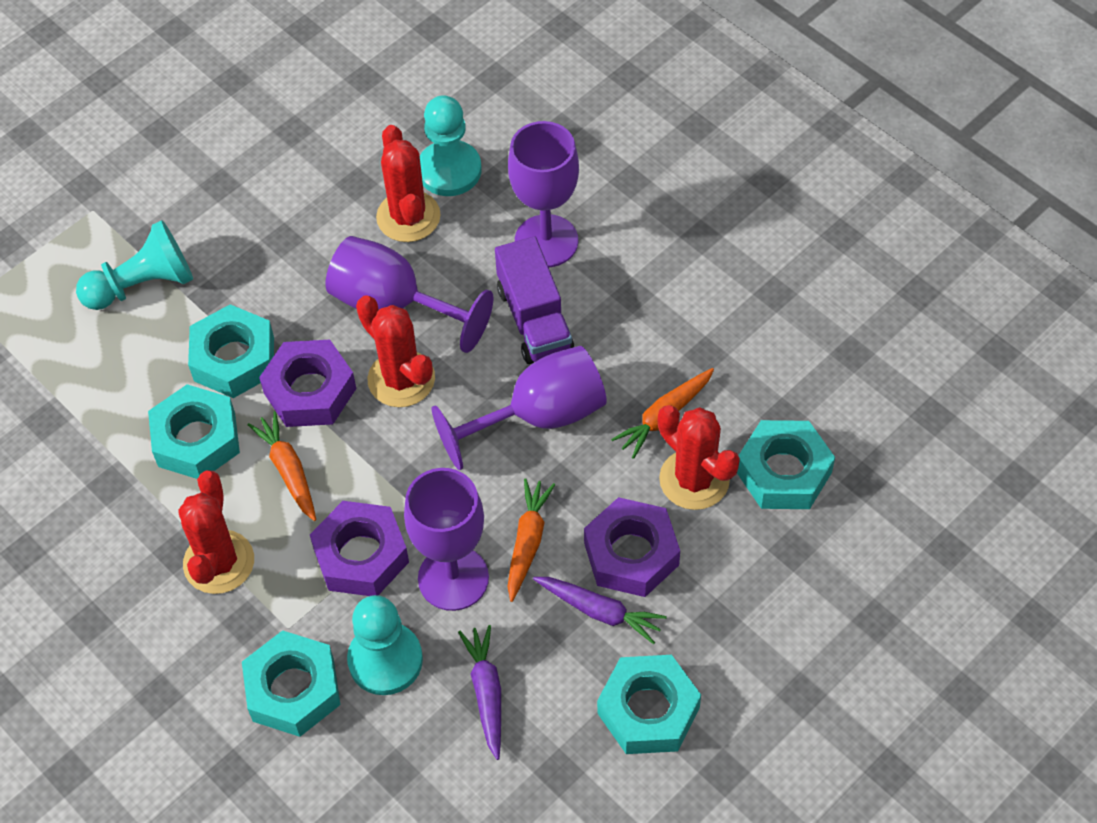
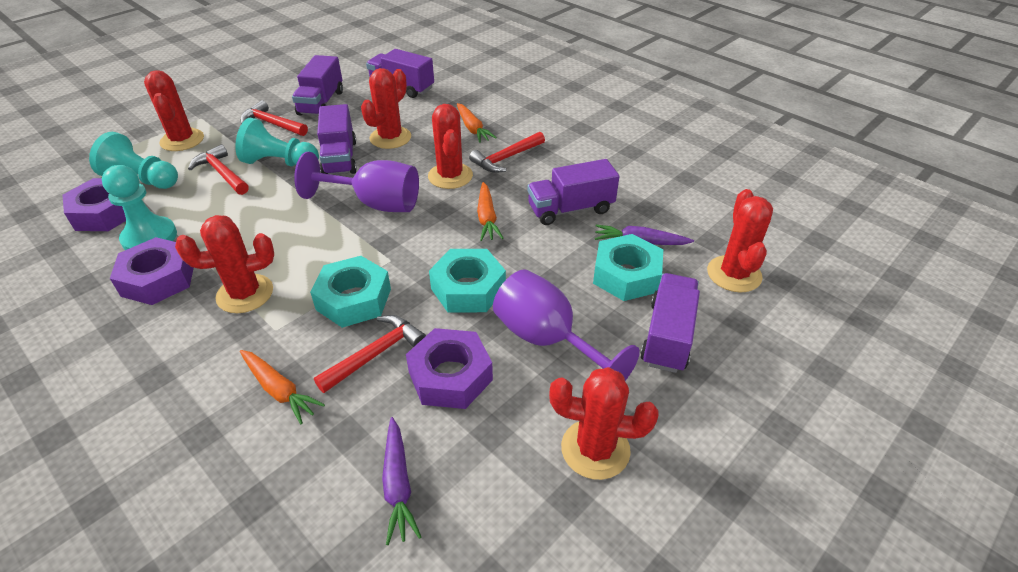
purple goblet: 4 -> 2
purple truck: 1 -> 5
red cactus: 4 -> 6
red hammer: 0 -> 4
turquoise nut: 5 -> 3

